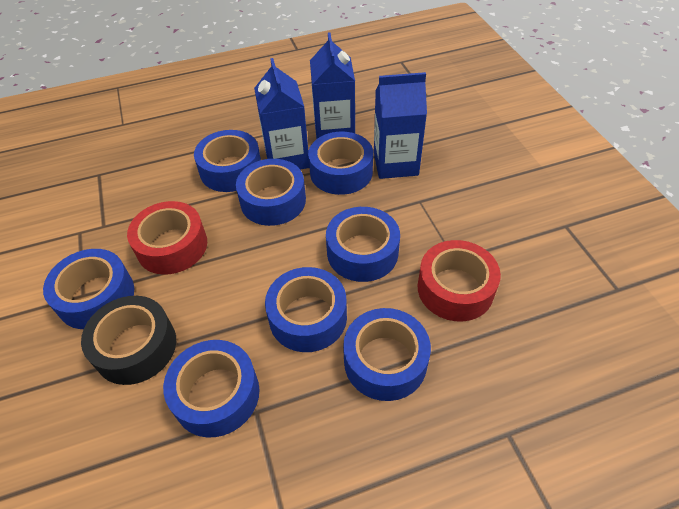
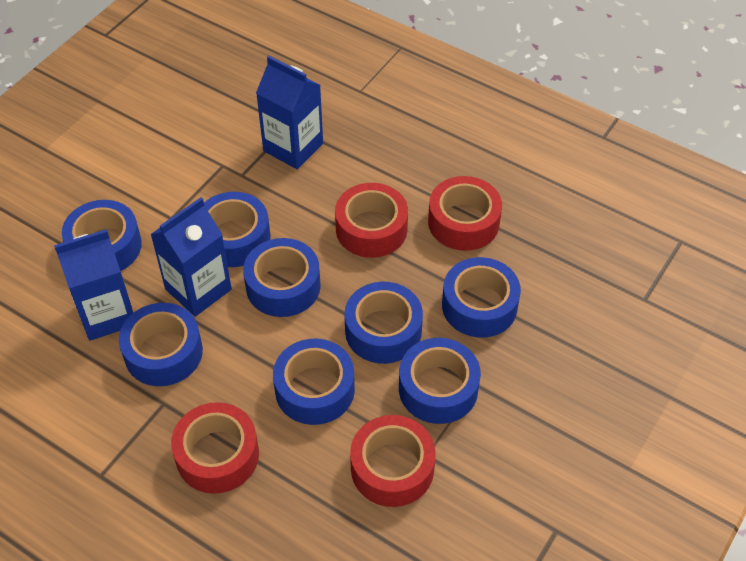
black tape: 1 -> 0
red tape: 2 -> 4

